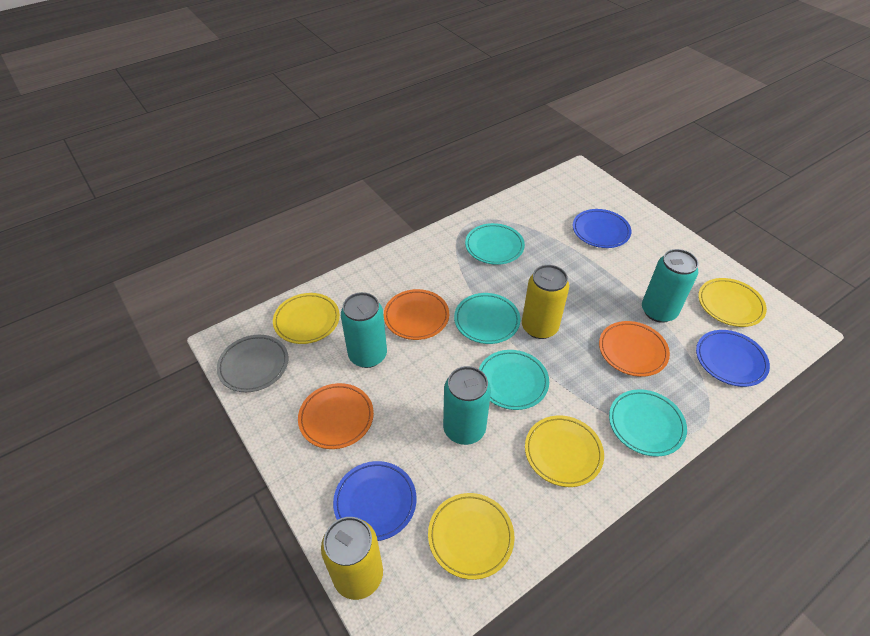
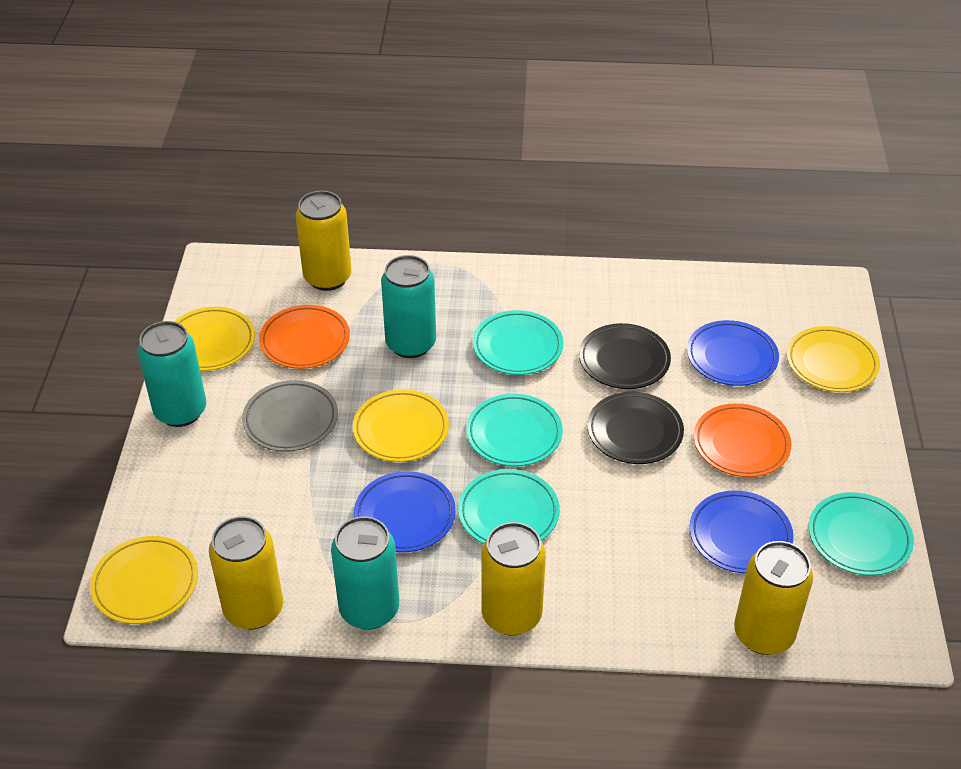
black plate: 0 -> 2
orange plate: 3 -> 2
yellow can: 2 -> 4

